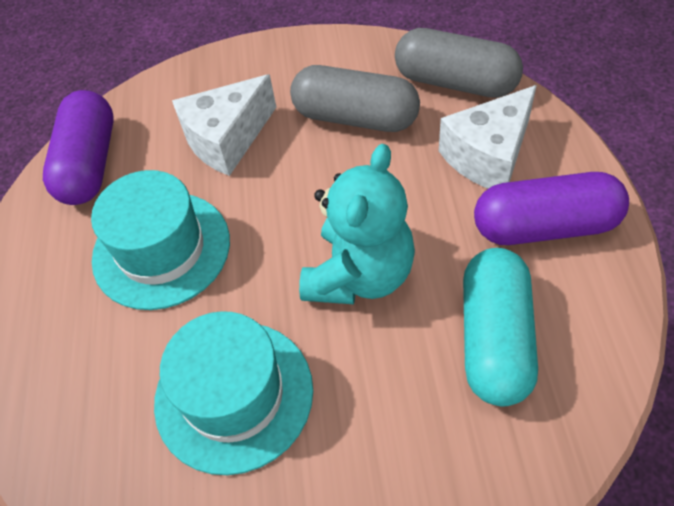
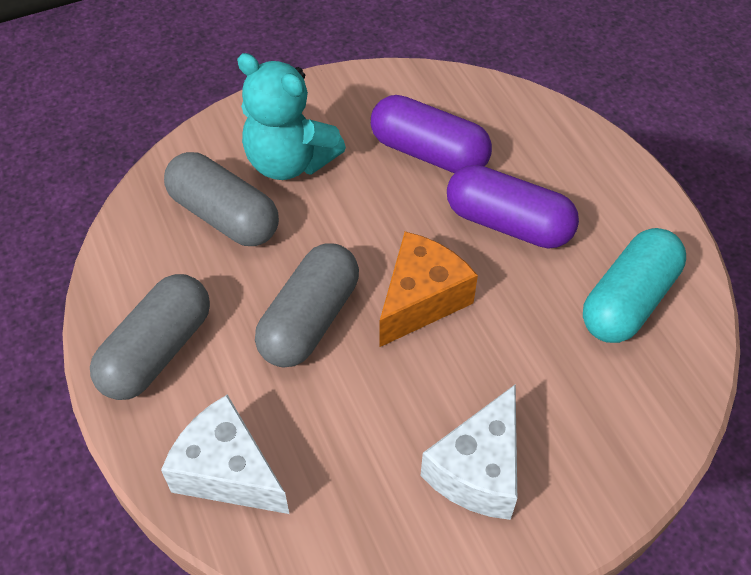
grey capsule: 2 -> 3
orange cheese: 0 -> 1
turquoise hat: 2 -> 0

